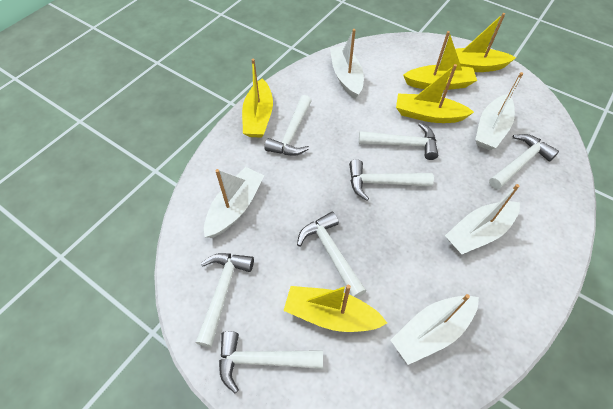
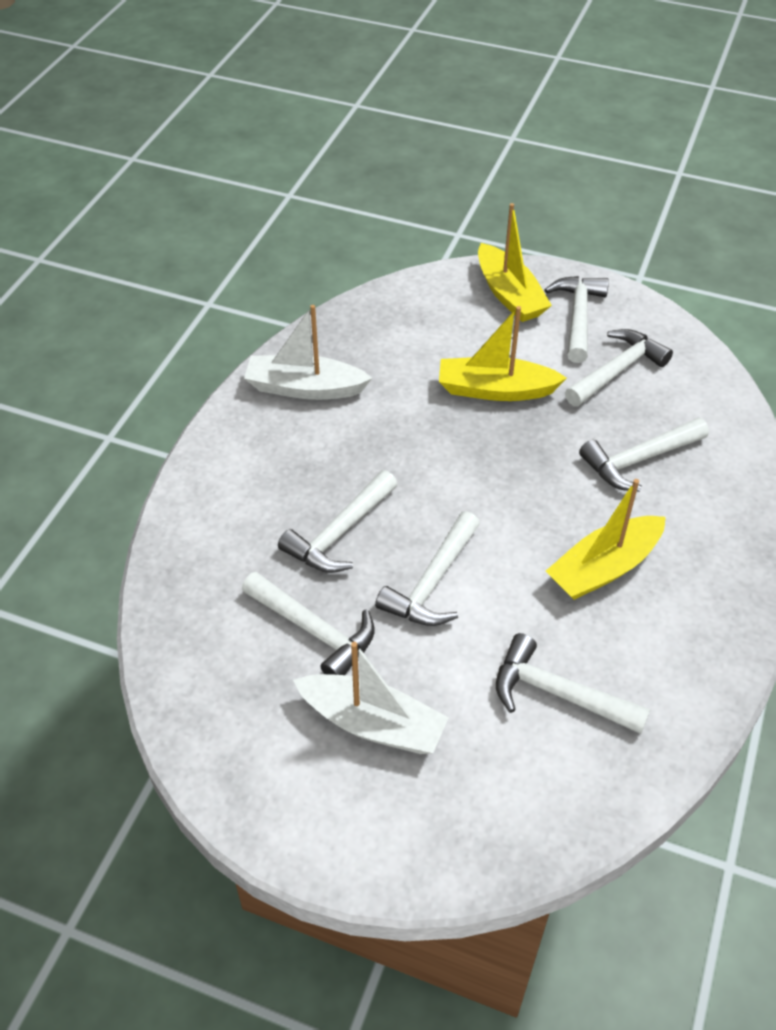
white boat: 5 -> 2
yellow boat: 5 -> 3

